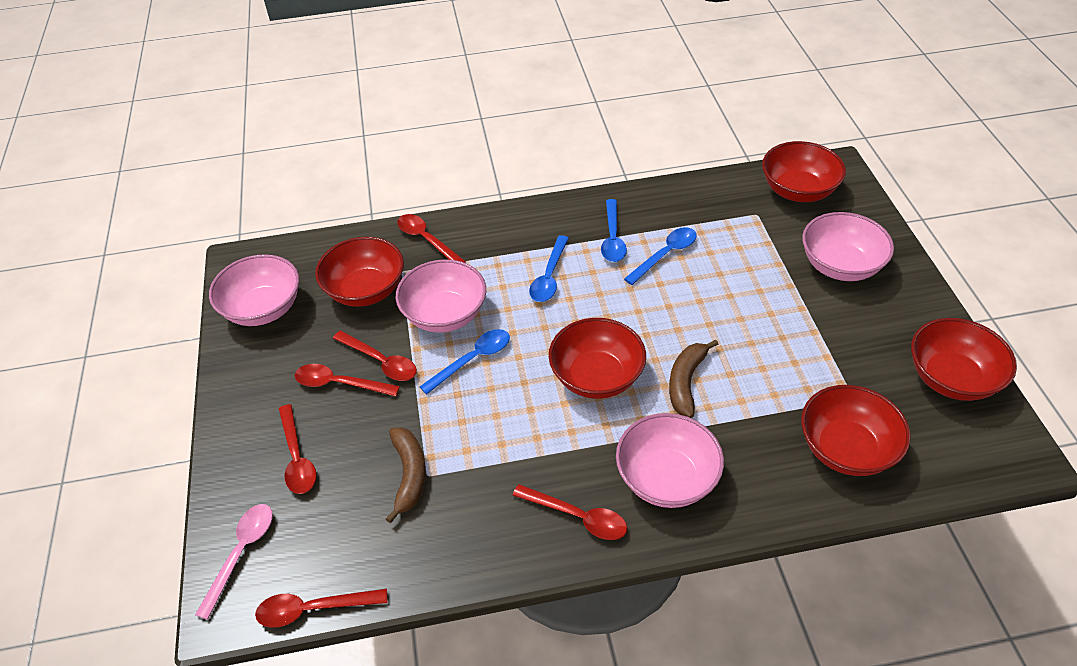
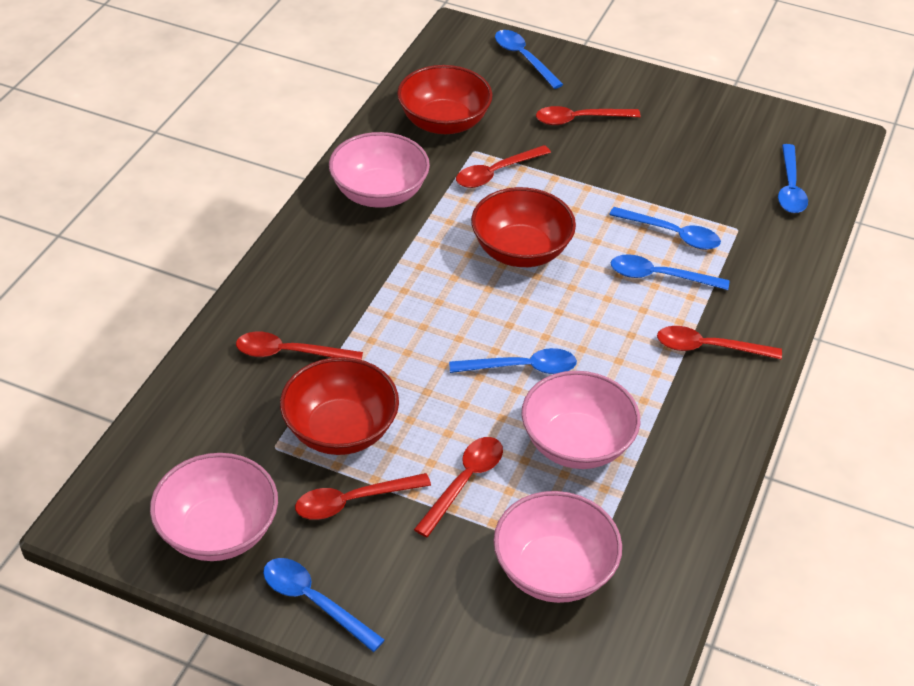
blue spoon: 4 -> 6
brown banana: 2 -> 0
pink spoon: 1 -> 0
red bowl: 5 -> 3

